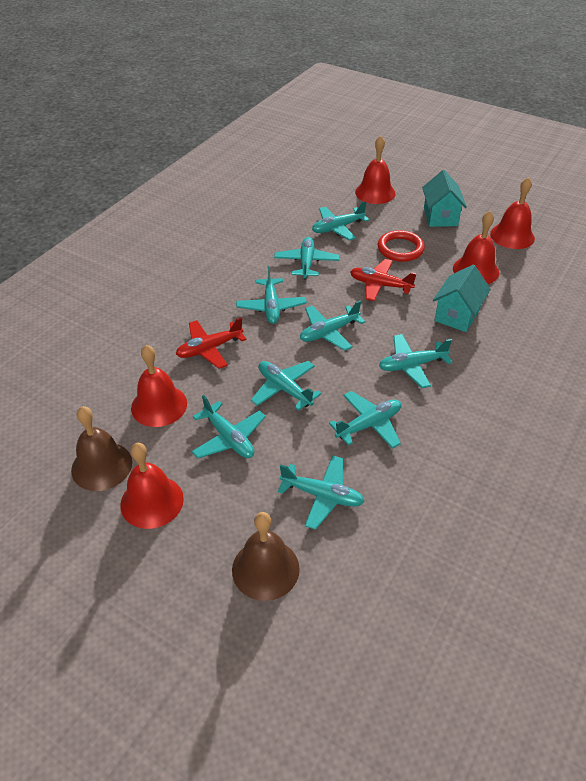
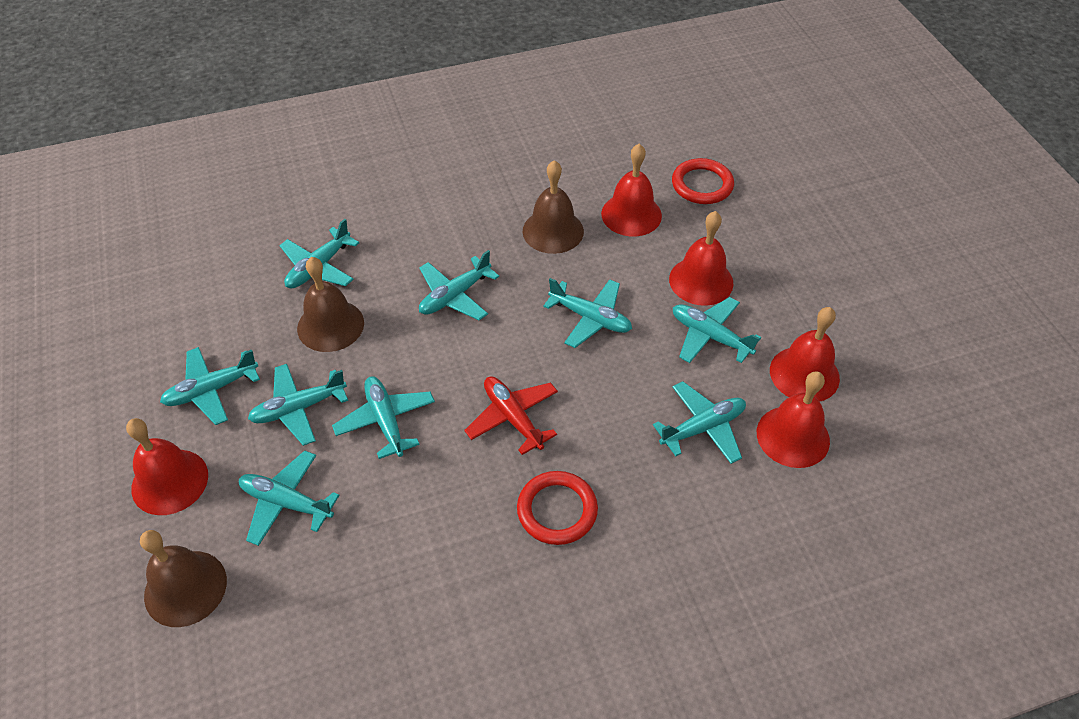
brown bell: 2 -> 3
red plane: 2 -> 1
red ring: 1 -> 2
turquoise house: 2 -> 0

